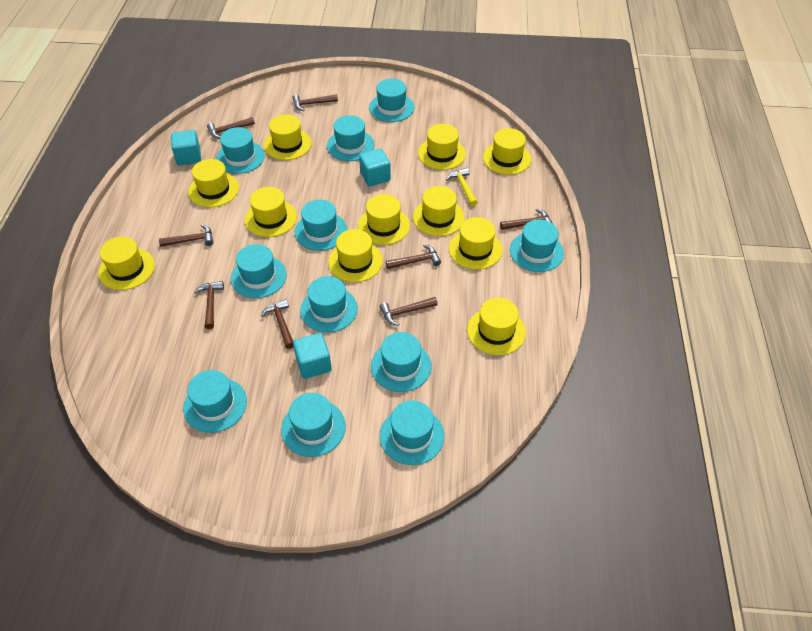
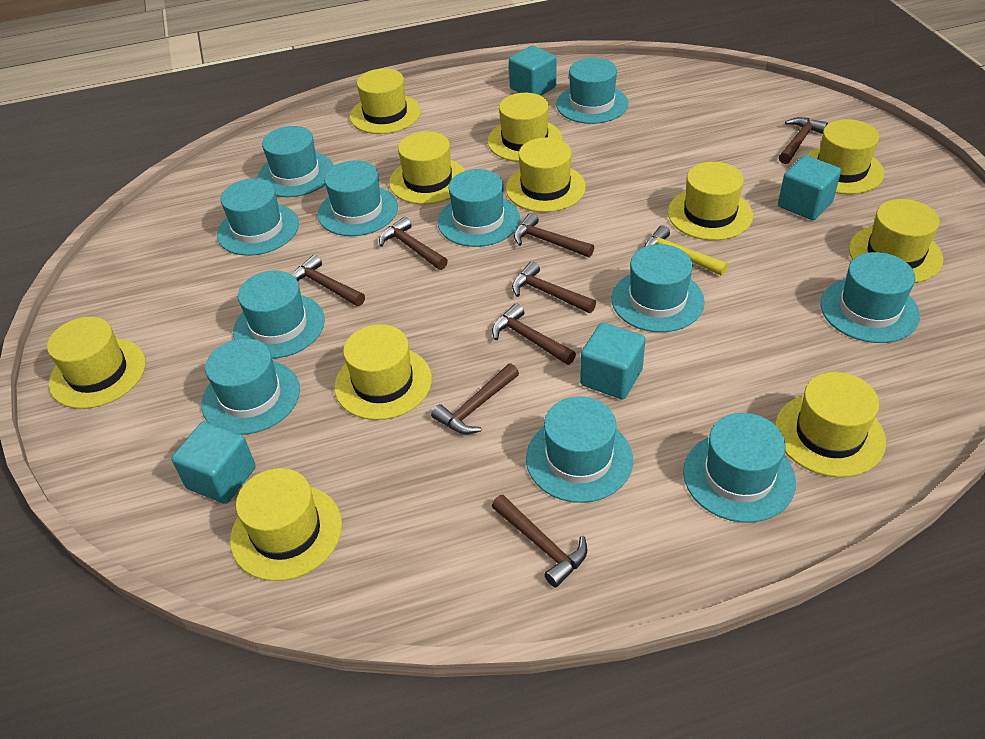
turquoise cube: 3 -> 4

